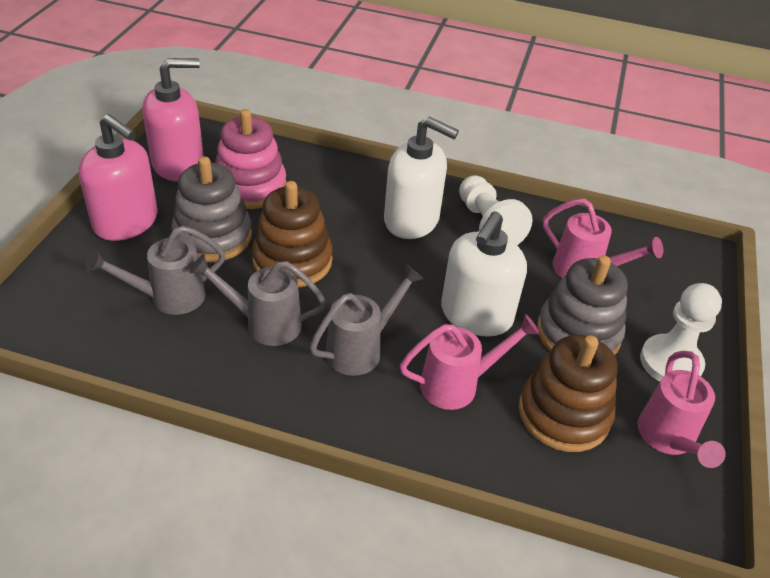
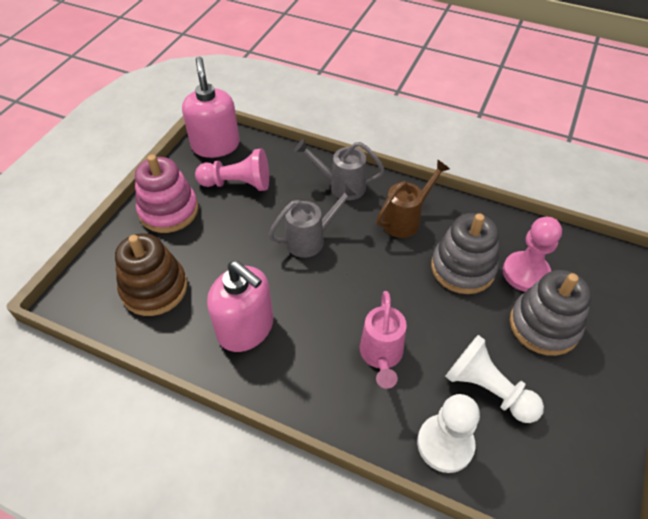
brown stacking toy: 2 -> 1
brown watering can: 0 -> 1
grey watering can: 3 -> 2
pink pawn: 0 -> 2
pink watering can: 3 -> 1
white soap dispenser: 2 -> 0

